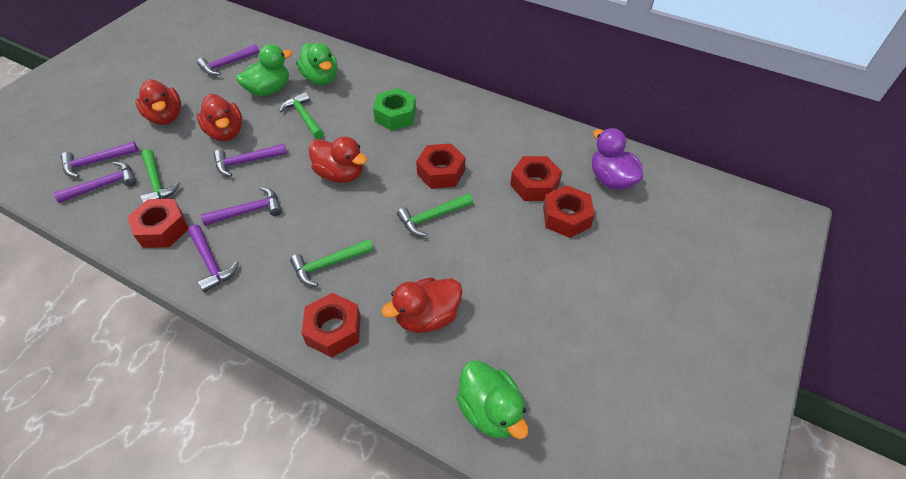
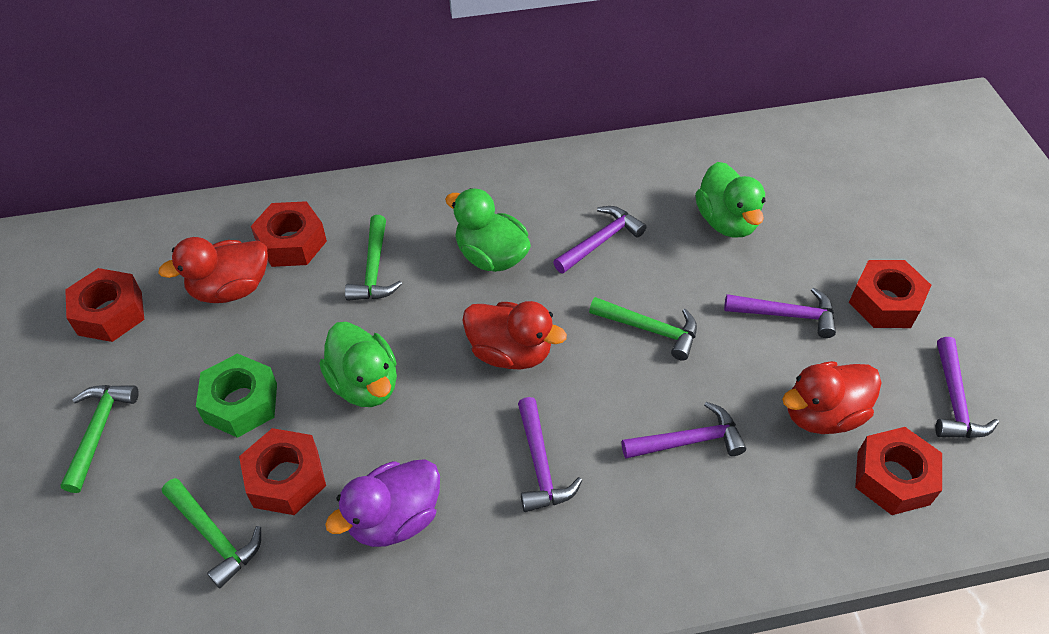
purple hammer: 6 -> 5
red duck: 4 -> 3

